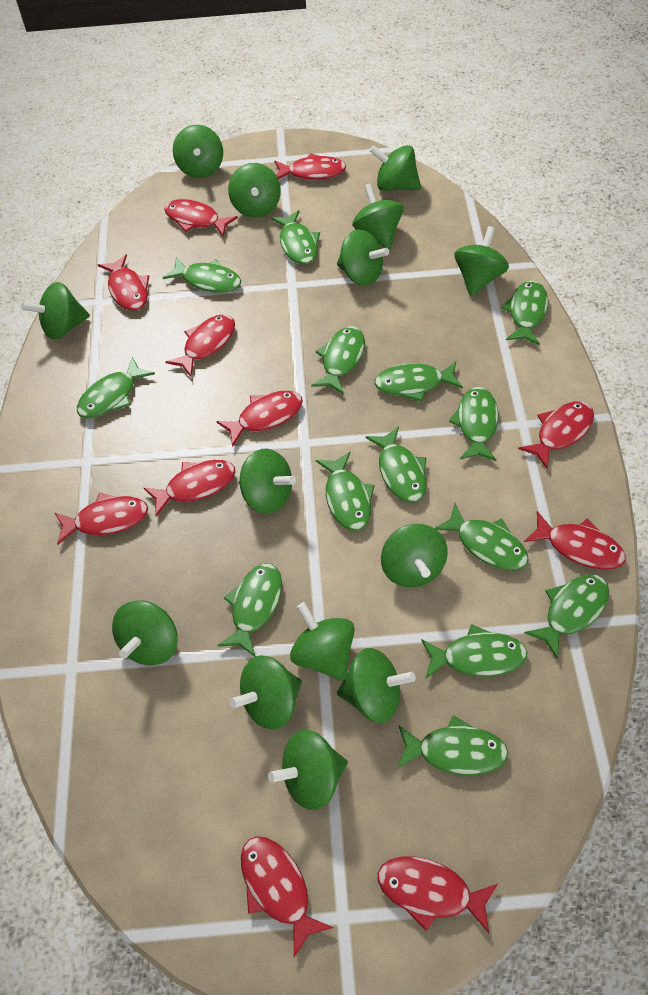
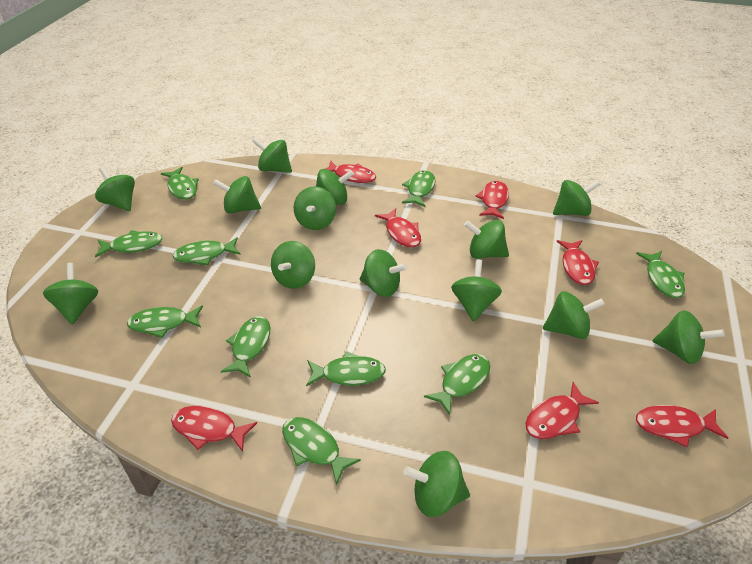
green fish: 14 -> 10
red fish: 11 -> 7

